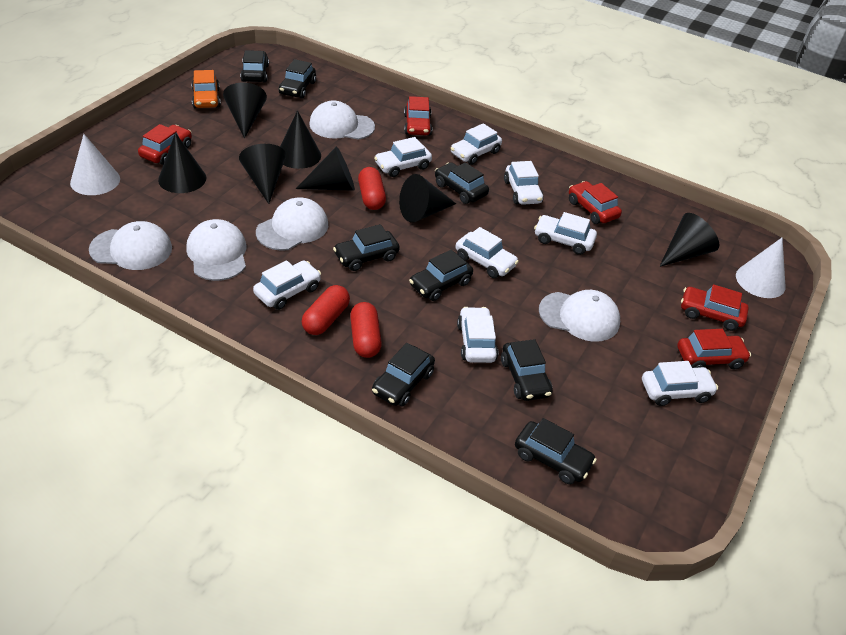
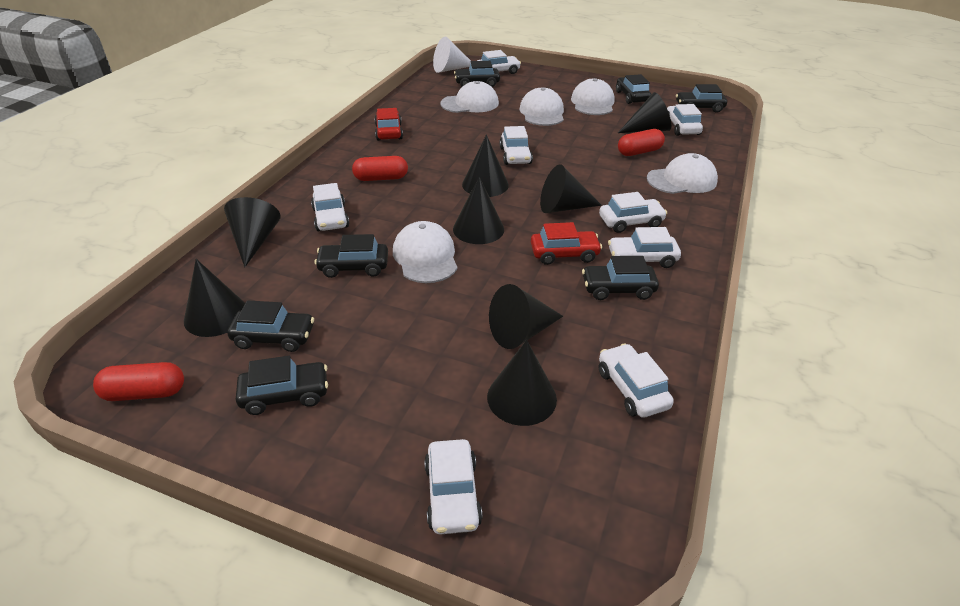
black car: 8 -> 7
black cone: 7 -> 8
orange car: 1 -> 0
red car: 5 -> 2
white cone: 2 -> 1

